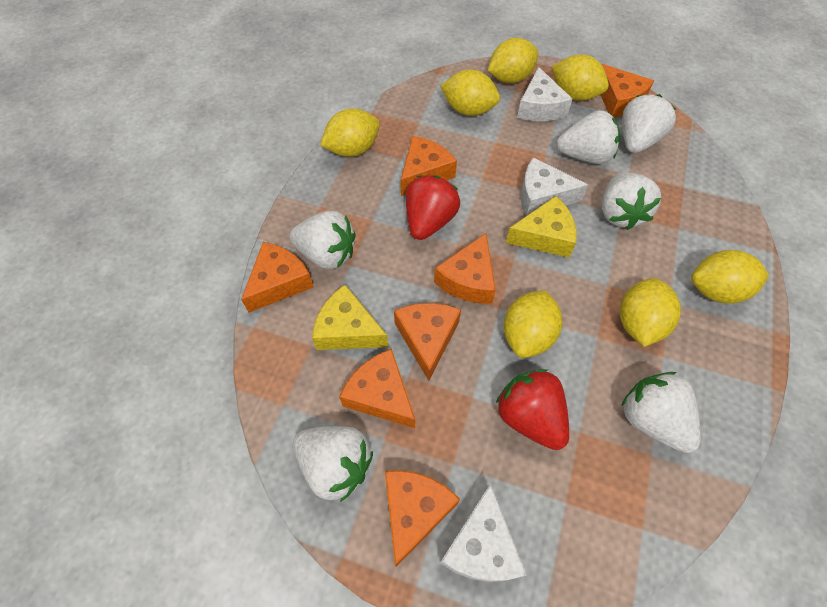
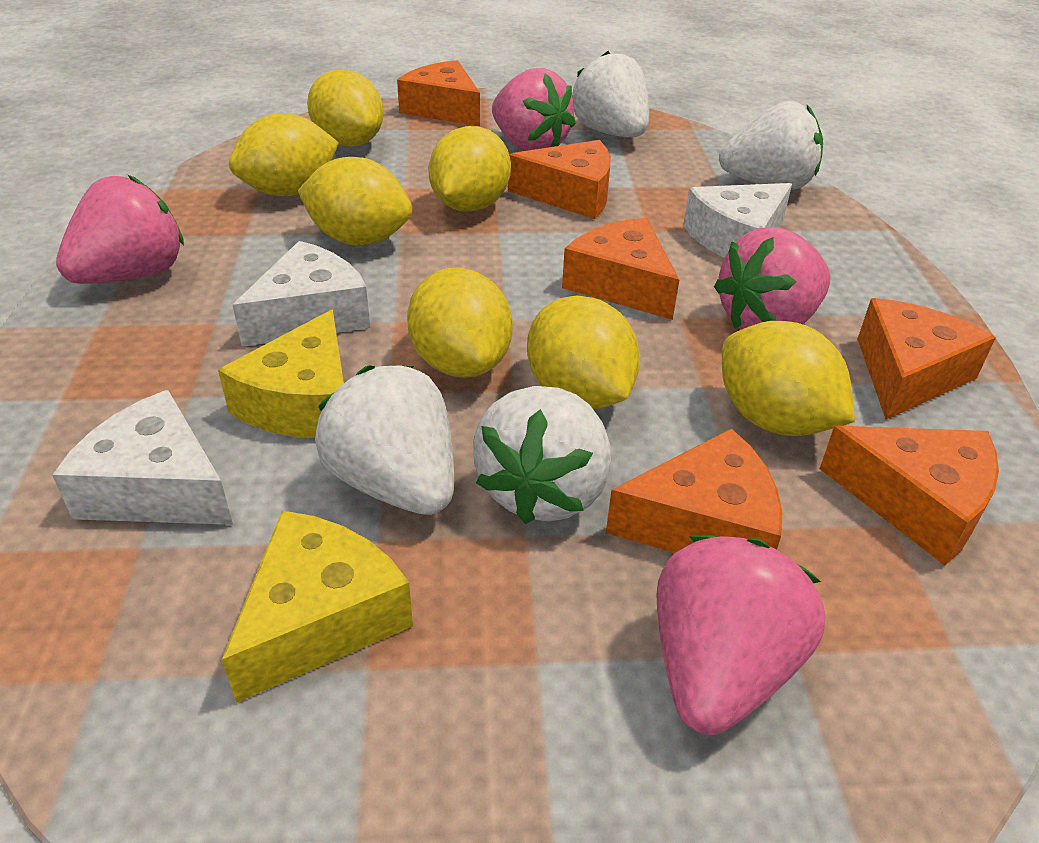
orange cheese: 7 -> 6
pink strawberry: 0 -> 4
red strawberry: 2 -> 0
white strawberry: 6 -> 4

